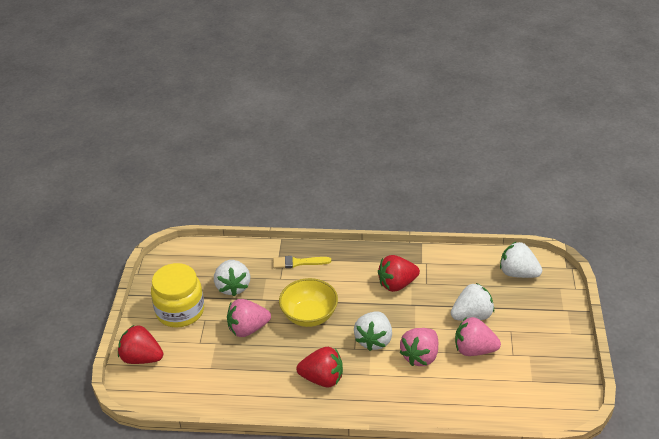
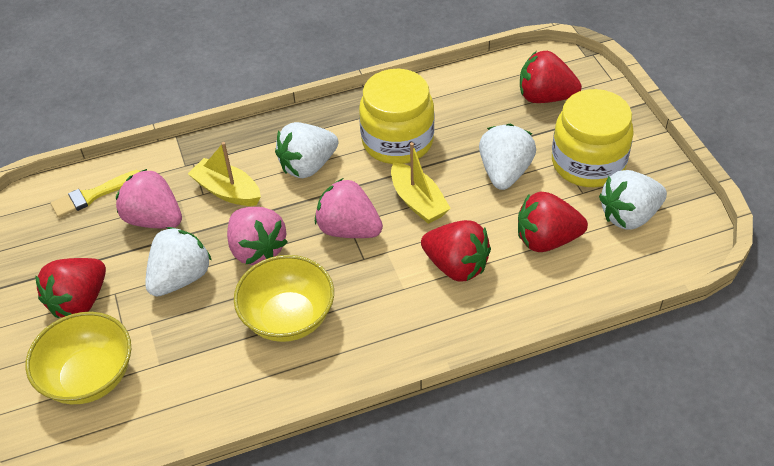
red strawberry: 3 -> 4
yellow boat: 0 -> 2
yellow bowl: 1 -> 2
yellow jar: 1 -> 2

